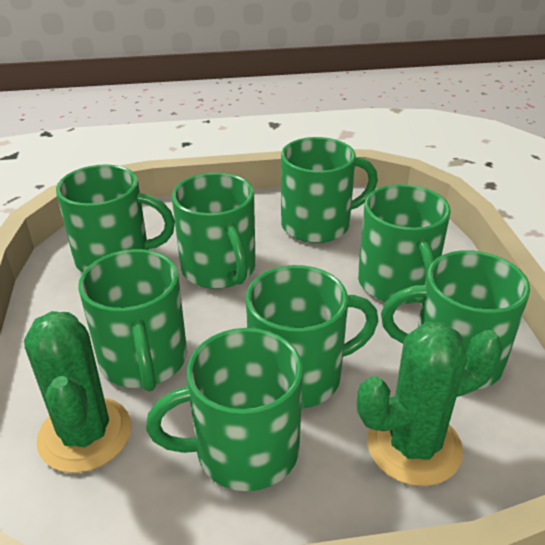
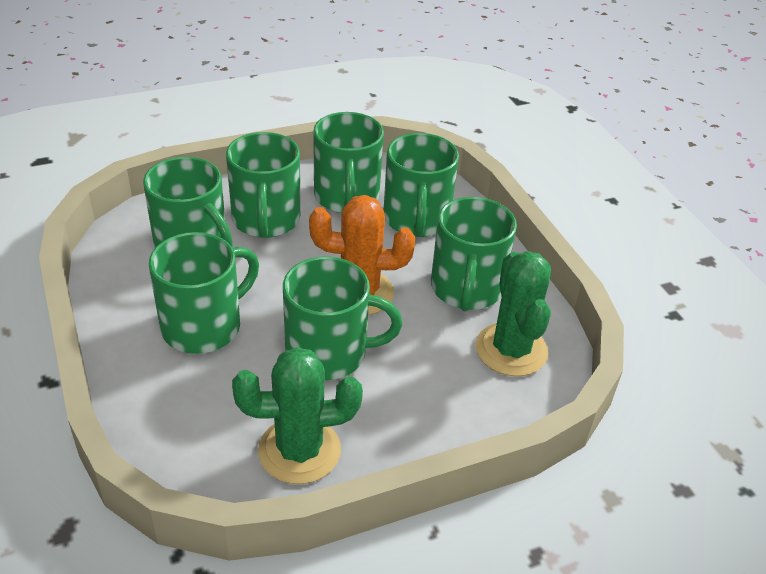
green mug: 8 -> 7
orange cactus: 0 -> 1

